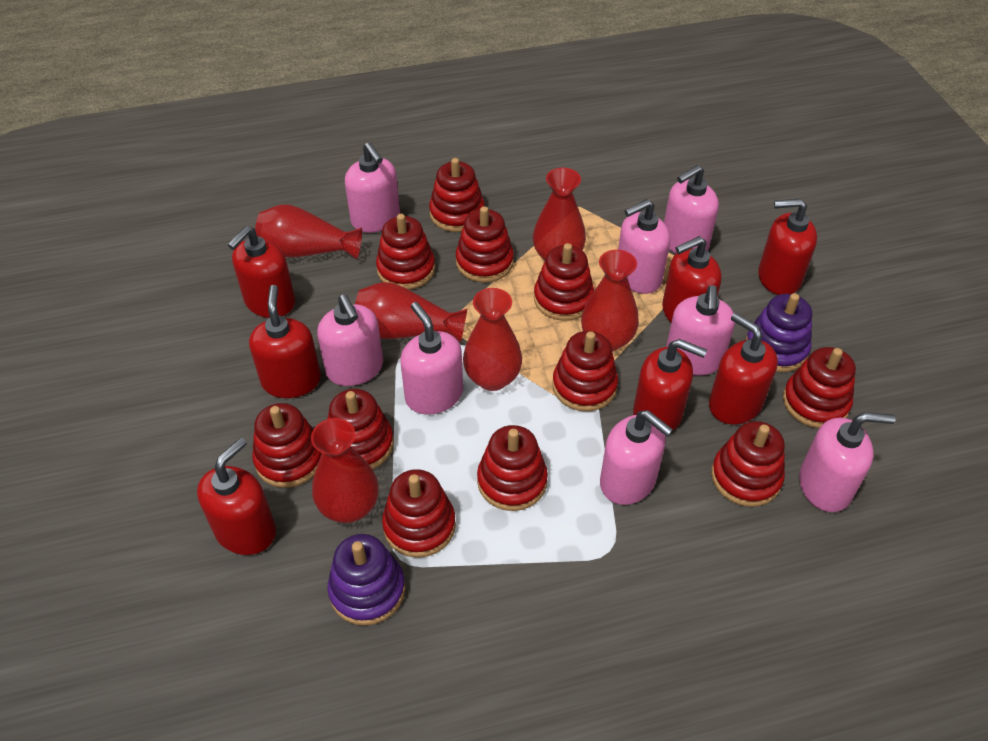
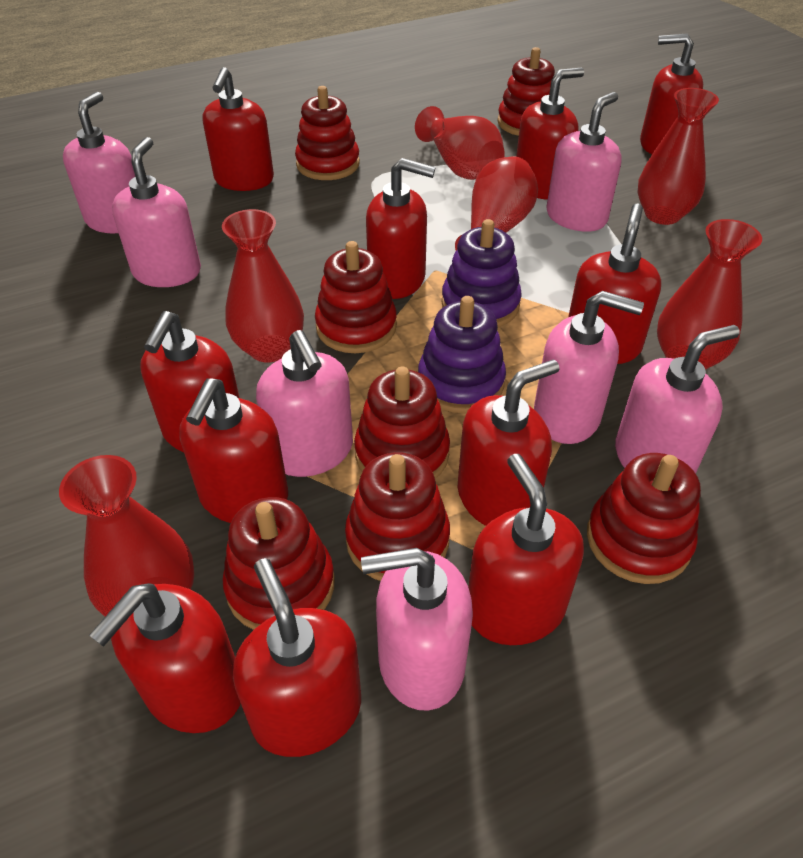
pink soap dispenser: 8 -> 7
red soap dispenser: 7 -> 11
red stacking toy: 11 -> 7

